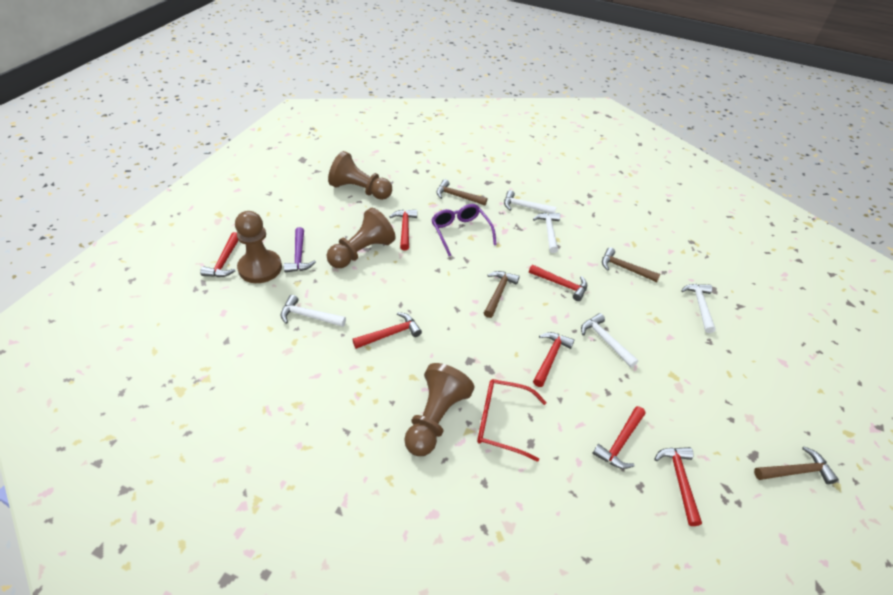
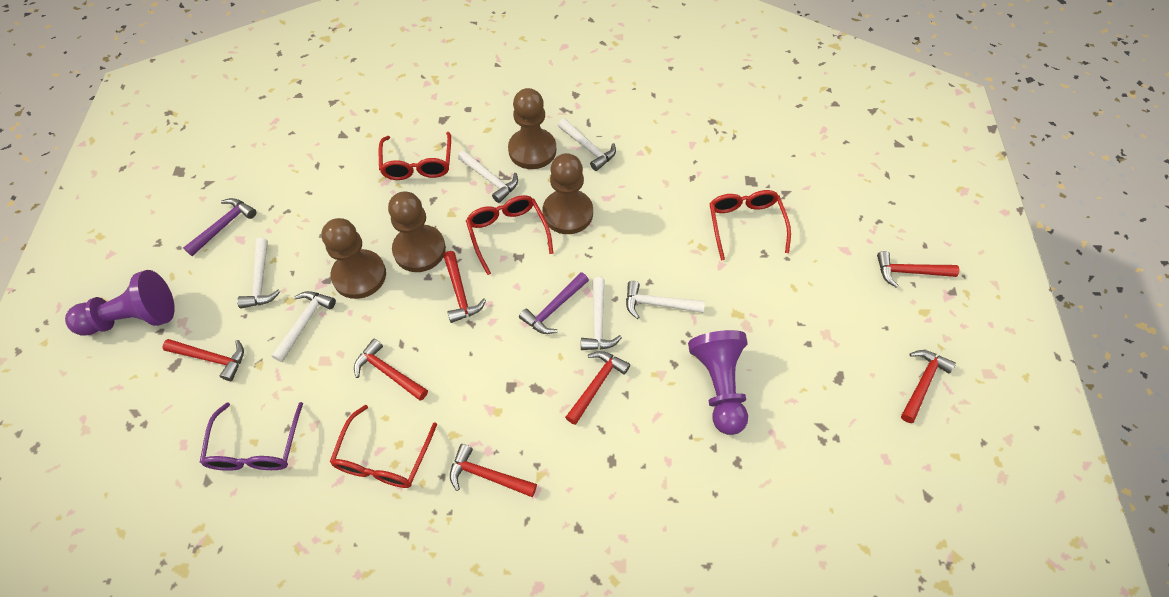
brown hammer: 4 -> 0
purple hammer: 1 -> 2
purple pawn: 0 -> 2
red glasses: 1 -> 4
white hammer: 5 -> 6

